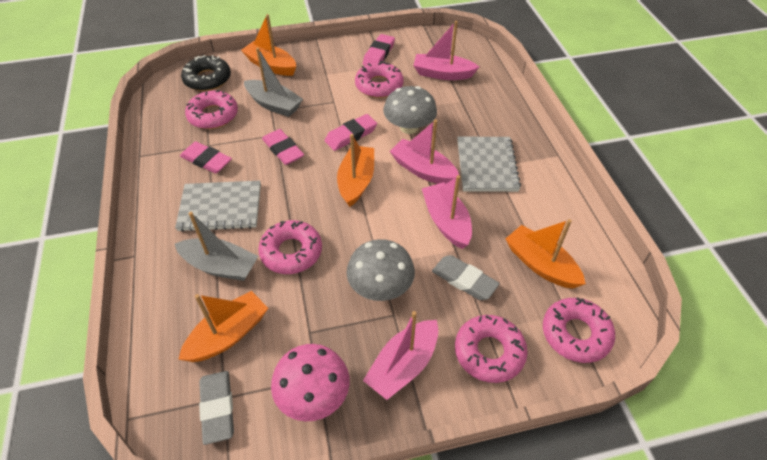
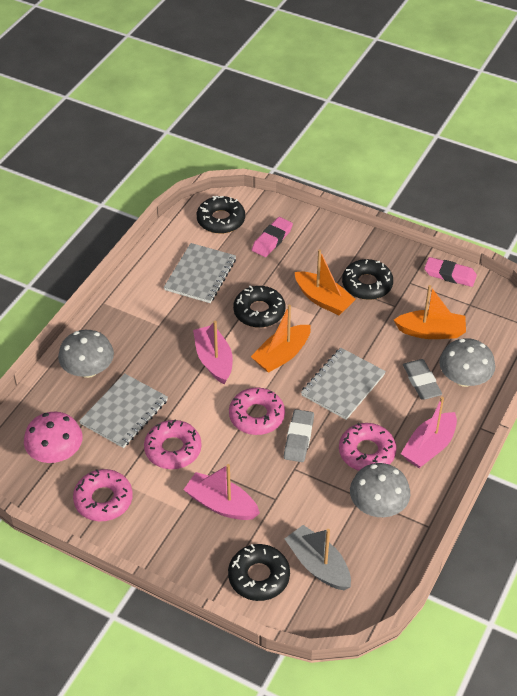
black donut: 1 -> 4
grey boat: 2 -> 1
grey mushroom: 2 -> 3
grey notebook: 2 -> 3
orange boat: 4 -> 3
pink boat: 4 -> 3
pink donut: 5 -> 4
pink eraser: 4 -> 2

